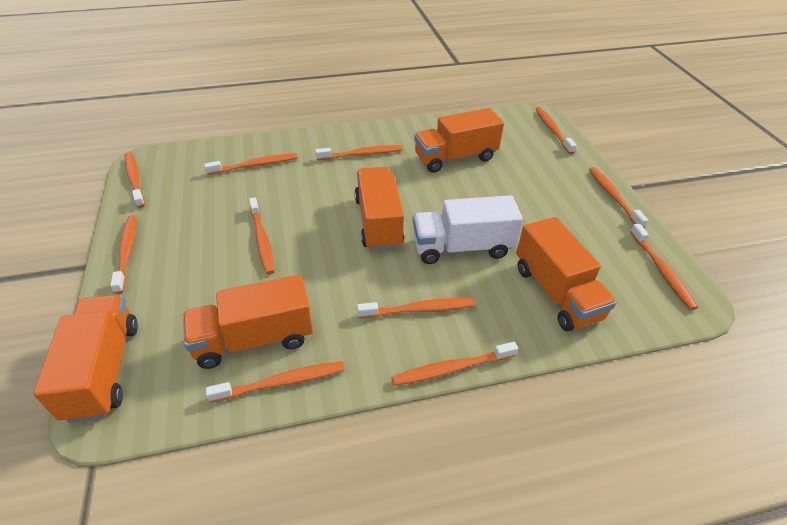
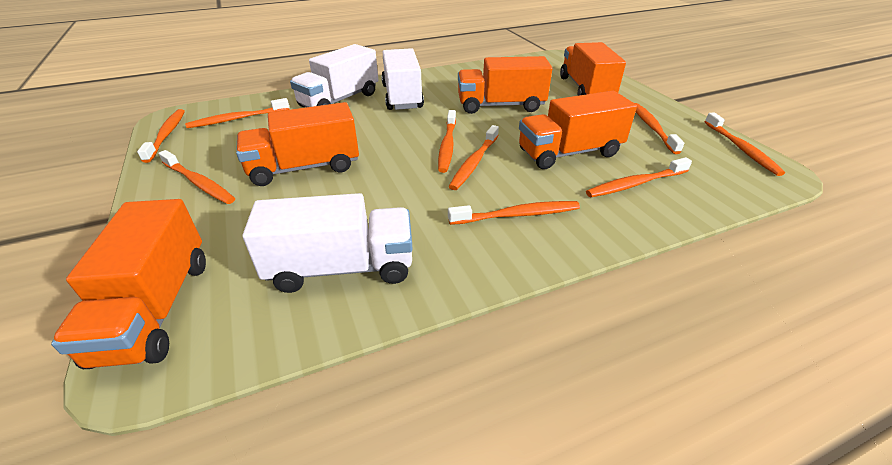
orange toothbrush: 11 -> 9
white truck: 1 -> 3

